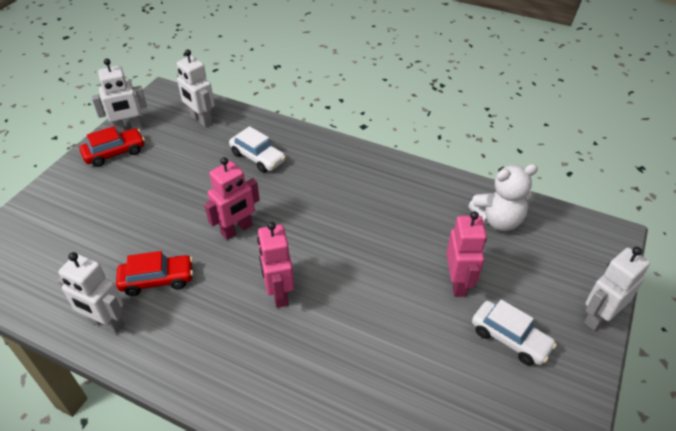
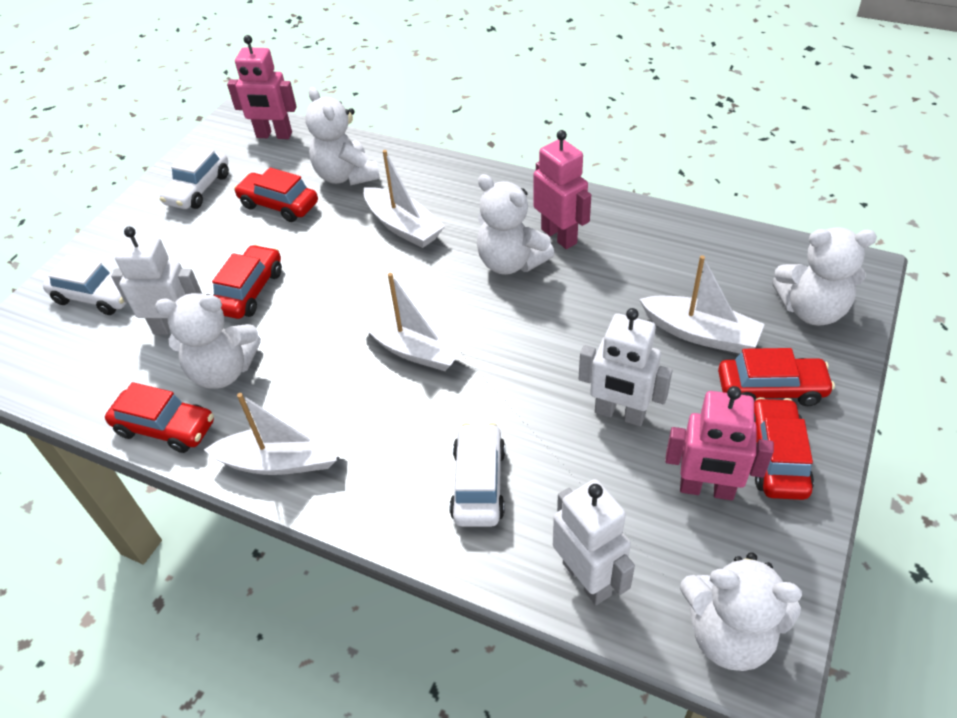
red car: 2 -> 5
white boat: 0 -> 4
white car: 2 -> 3
white robot: 4 -> 3
white teddy bear: 1 -> 5

